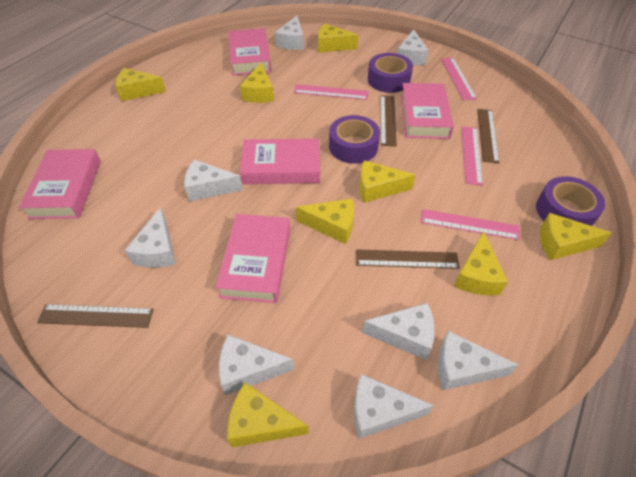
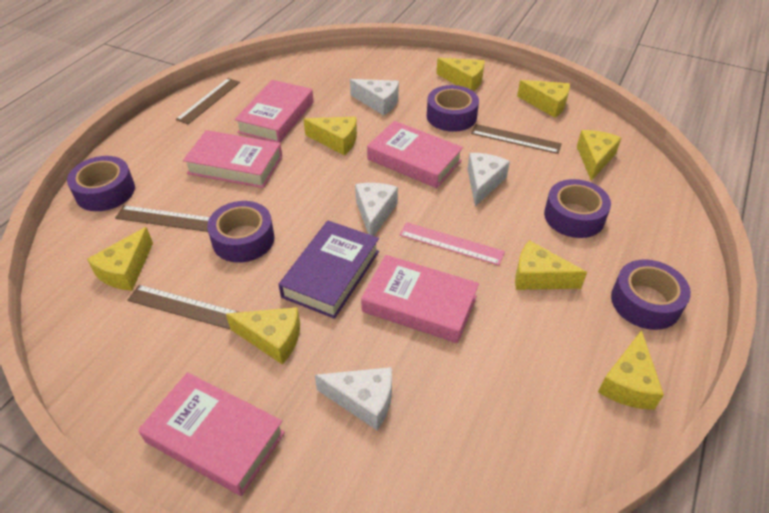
pink ruler: 4 -> 1
purple book: 0 -> 1
purple tape: 3 -> 5
white cheese: 8 -> 4

